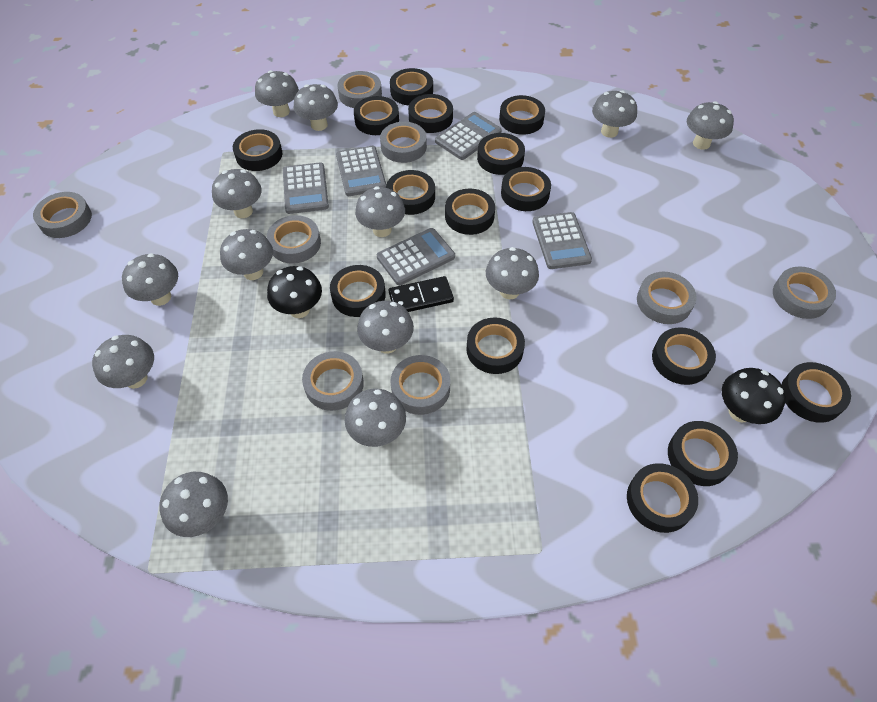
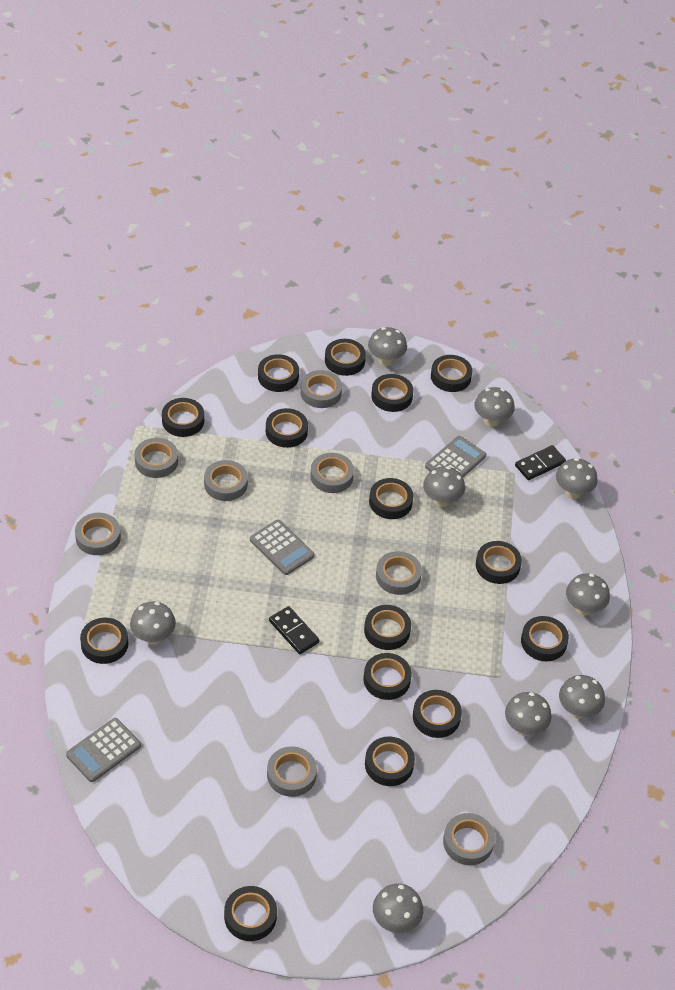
black domino: 1 -> 2
black mushroom: 2 -> 0
grey calculator: 5 -> 3
grey mushroom: 13 -> 9

